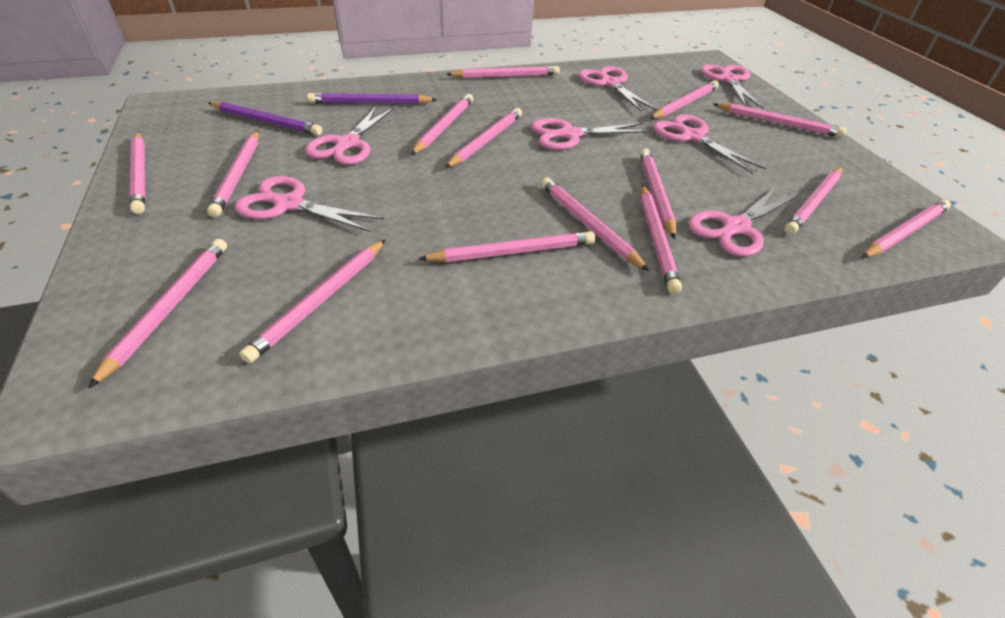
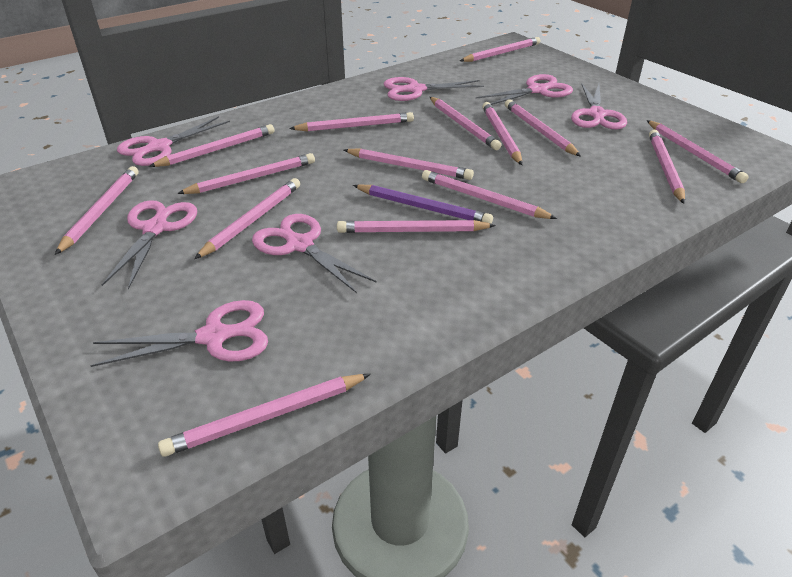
purple pencil: 2 -> 1

